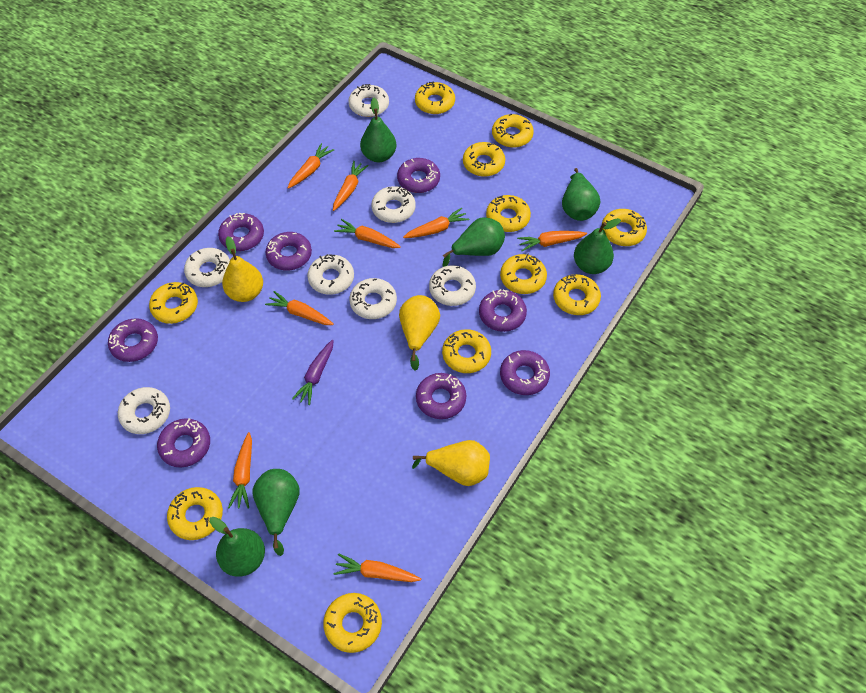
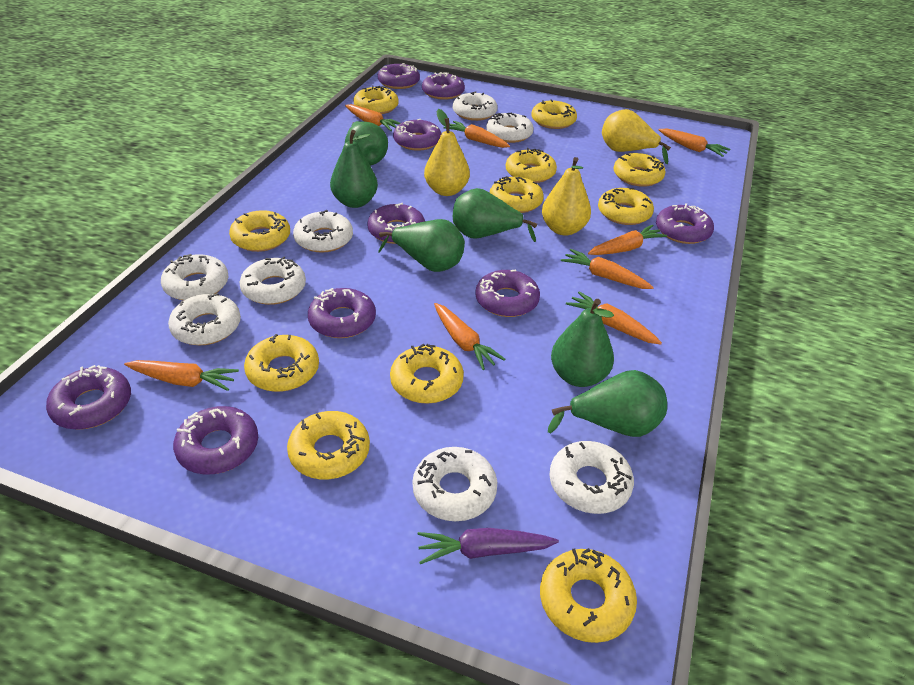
purple donut: 8 -> 9
white donut: 7 -> 8

